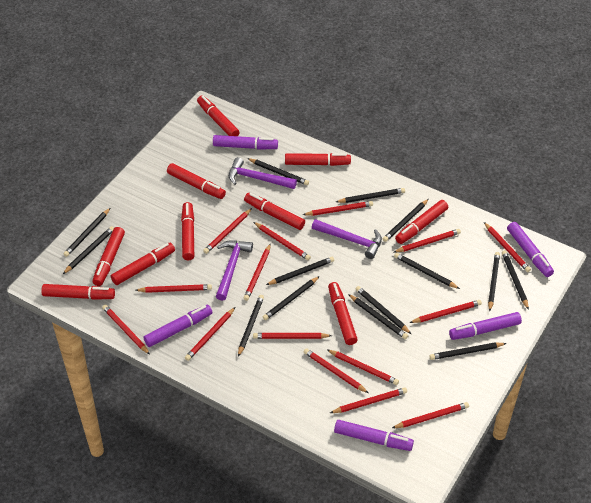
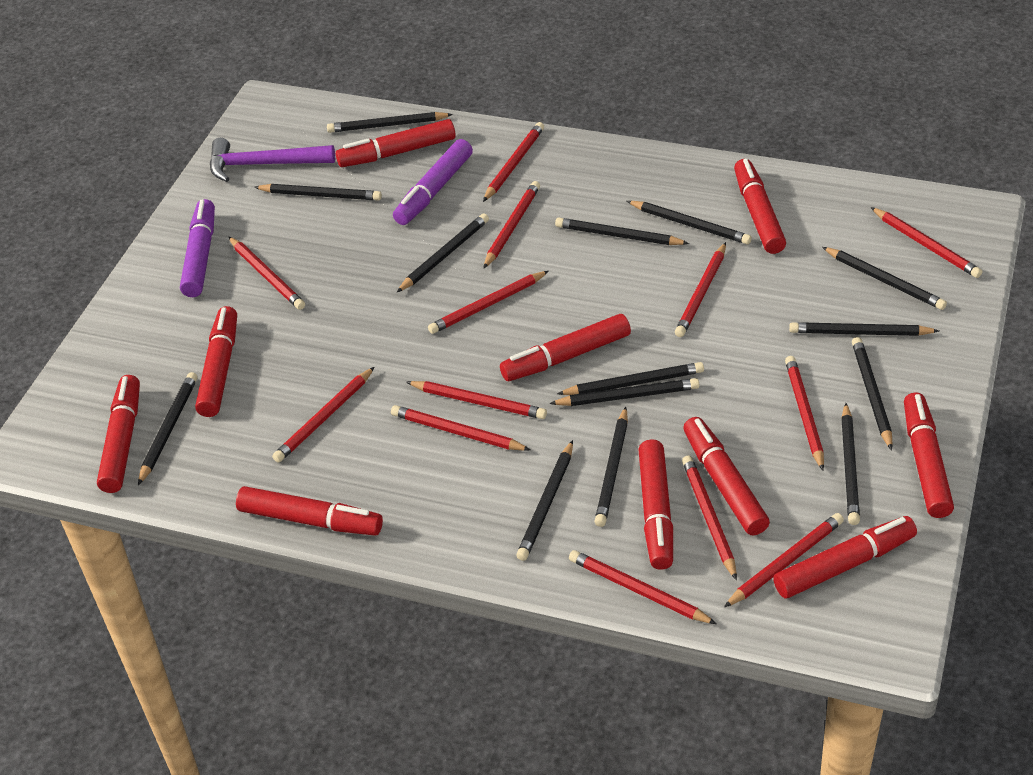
purple hammer: 3 -> 1
purple marker: 5 -> 2
red pencil: 15 -> 13

